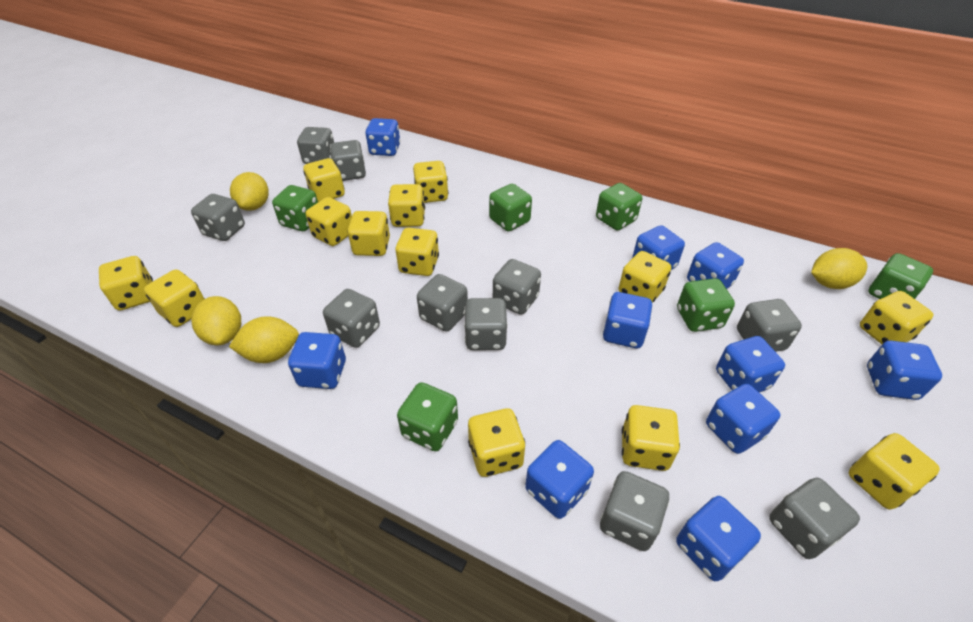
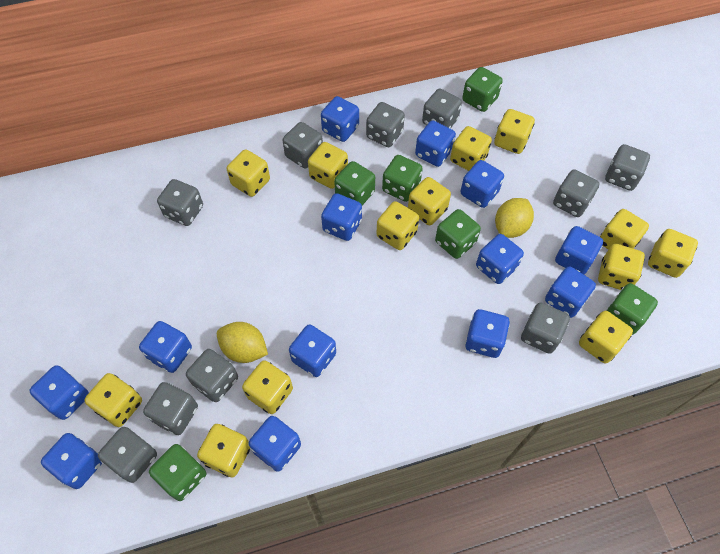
blue dice: 10 -> 13
yellow lemon: 4 -> 2

